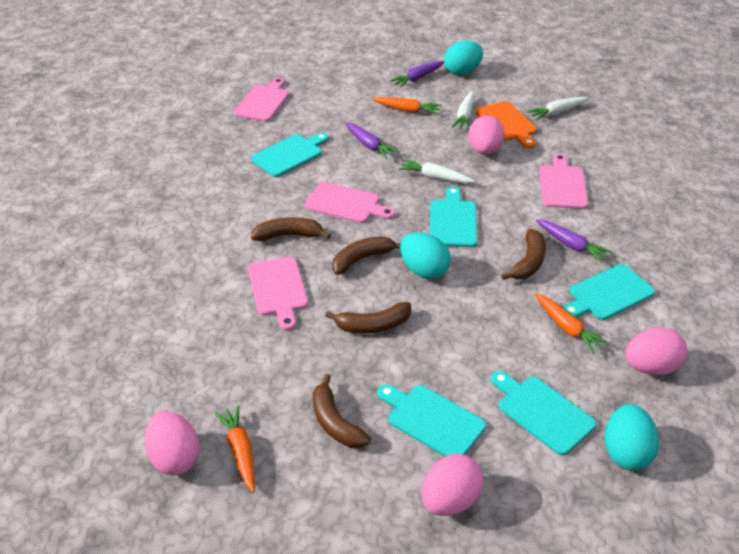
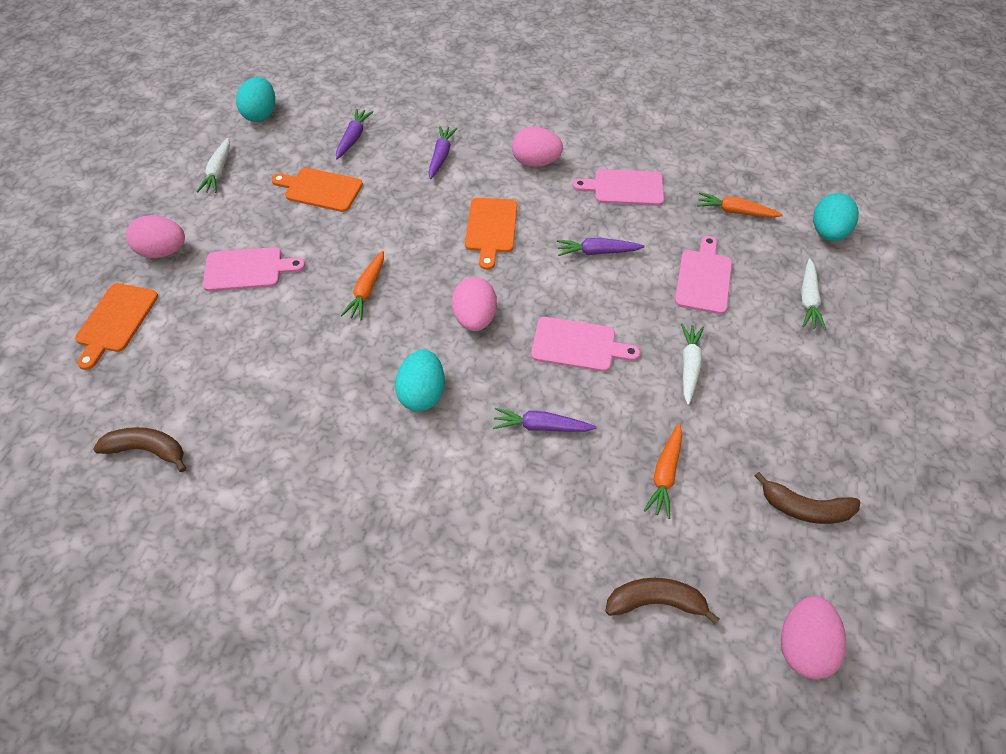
brown banana: 5 -> 3
orange cutting board: 1 -> 3
purple carrot: 3 -> 4
turquoise cutting board: 5 -> 0

